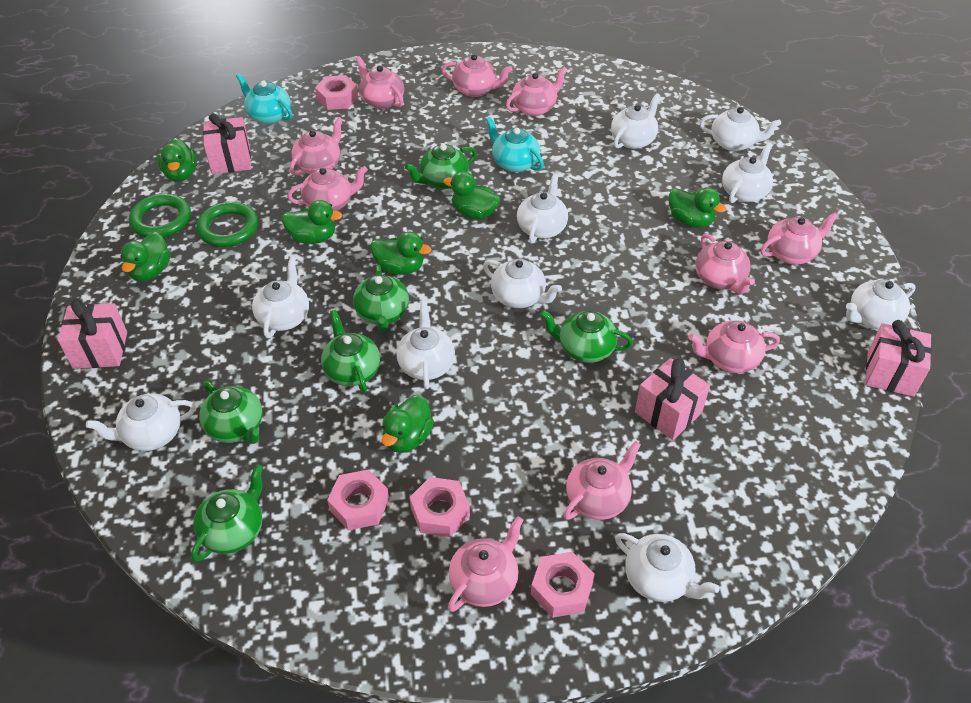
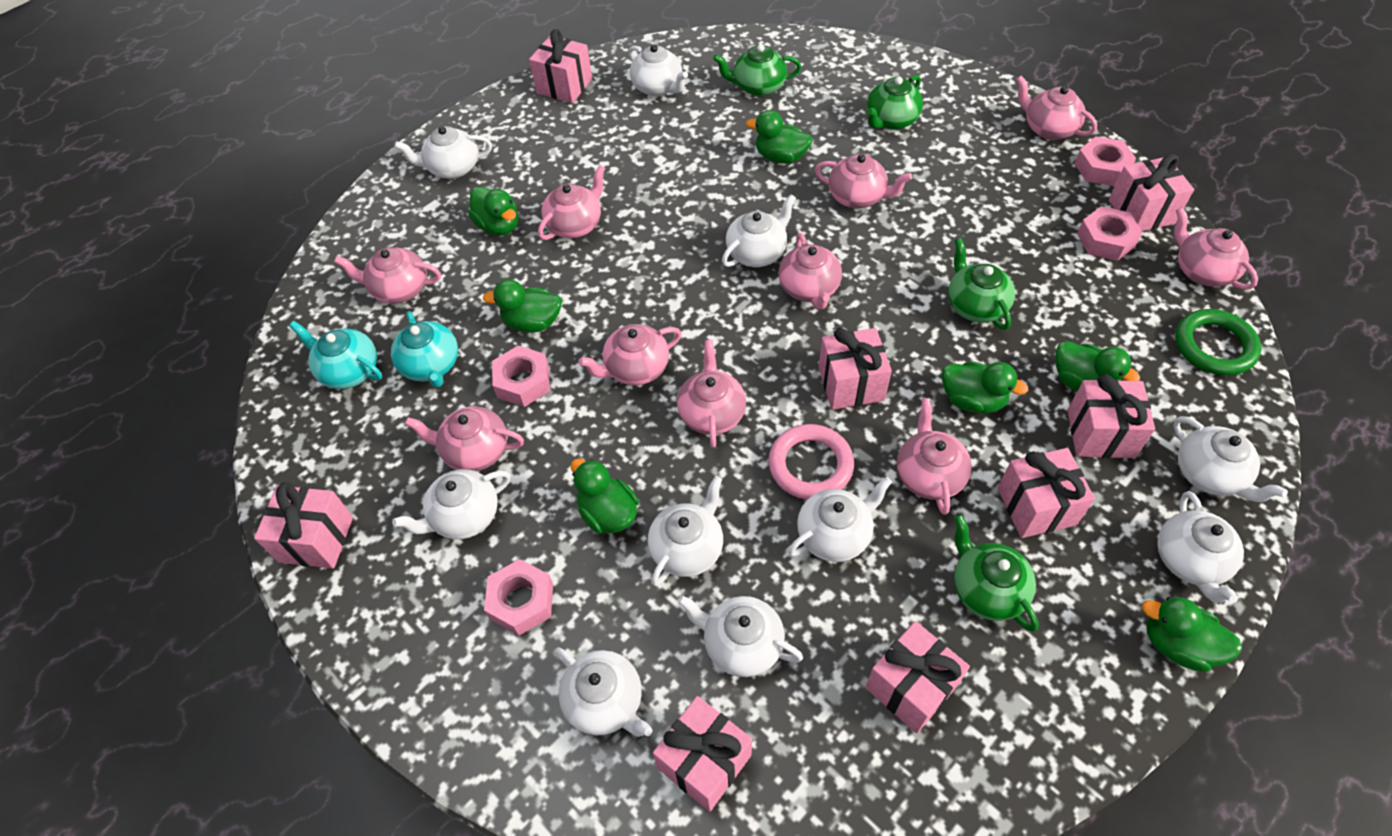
green ring: 2 -> 1
green teapot: 6 -> 4
pink gift: 4 -> 8
pink ring: 0 -> 1

